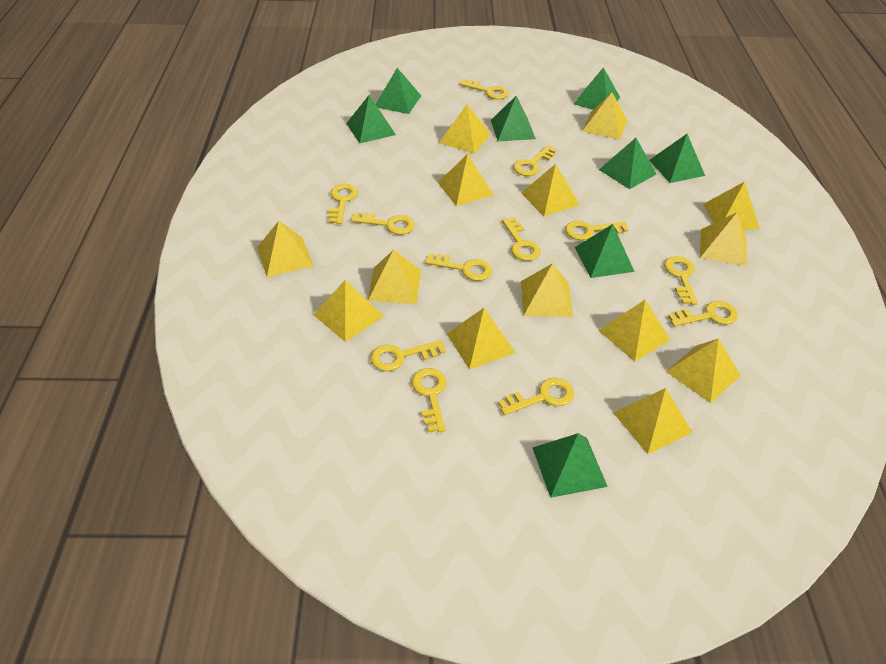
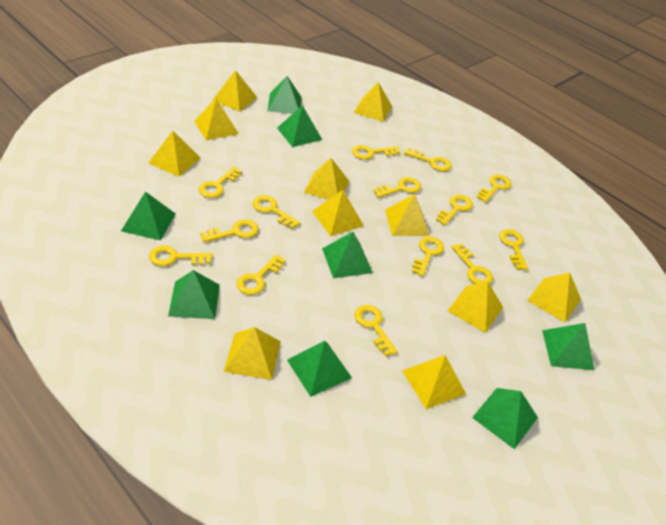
yellow key: 12 -> 14
yellow pyramid: 14 -> 11

